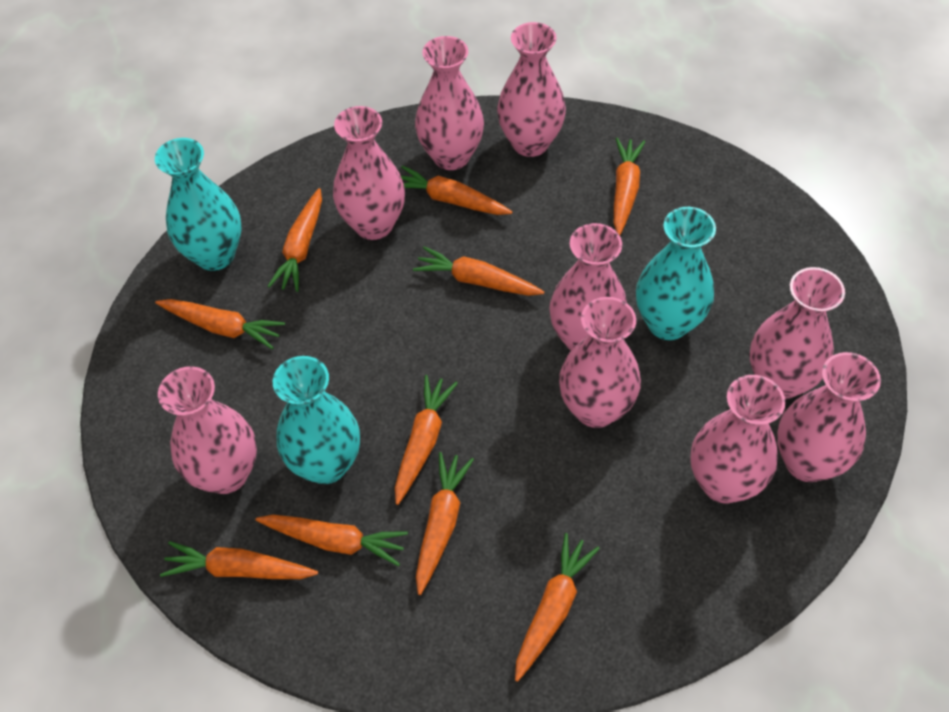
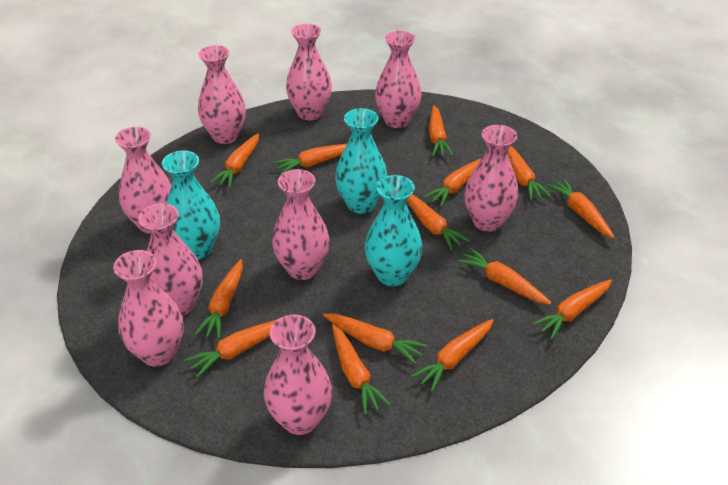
orange carrot: 10 -> 14

